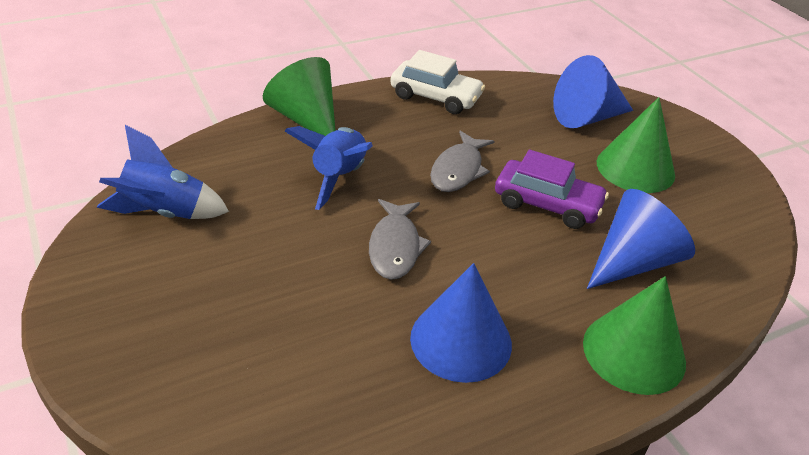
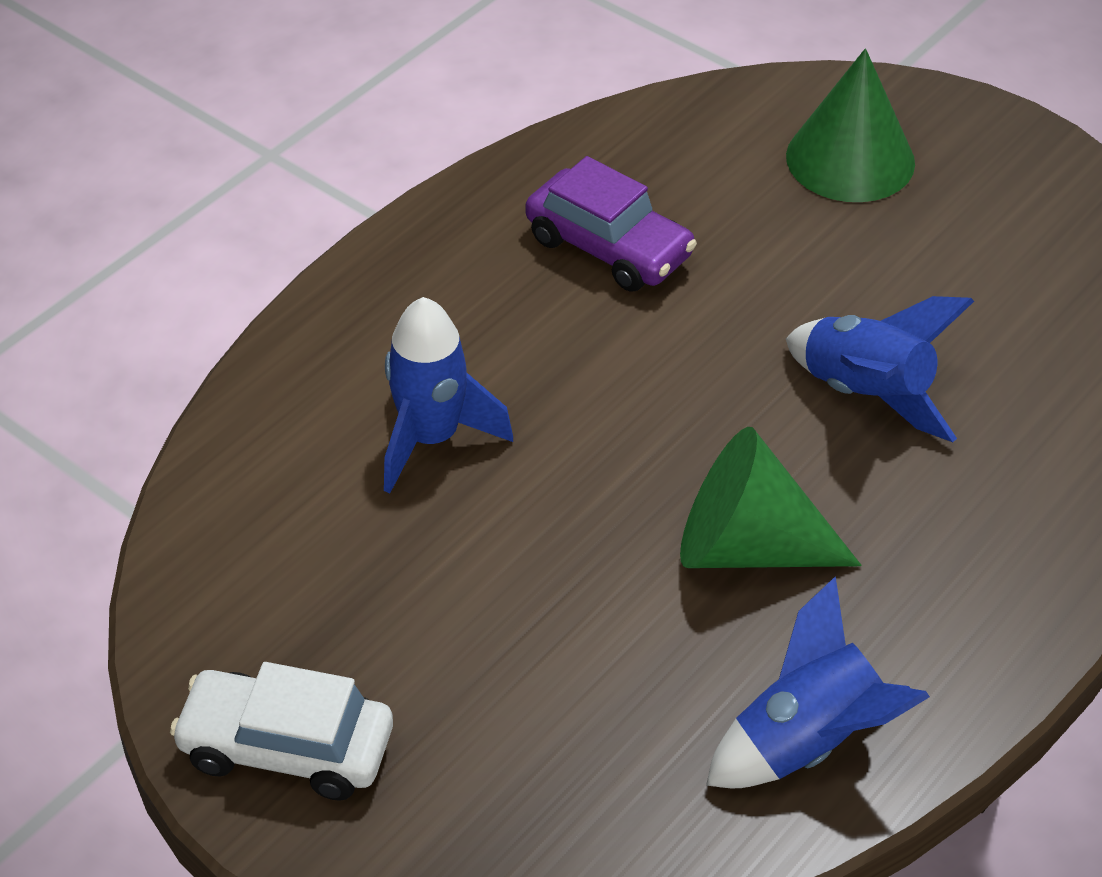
blue cone: 3 -> 0
blue rocket: 2 -> 3
green cone: 3 -> 2
grey fish: 2 -> 0

